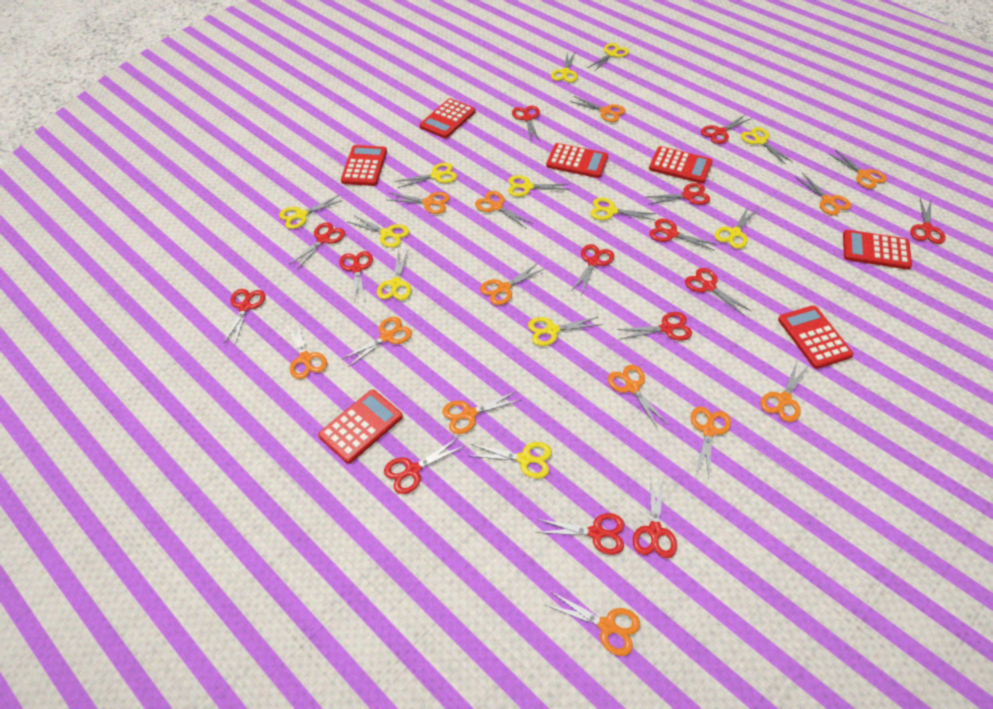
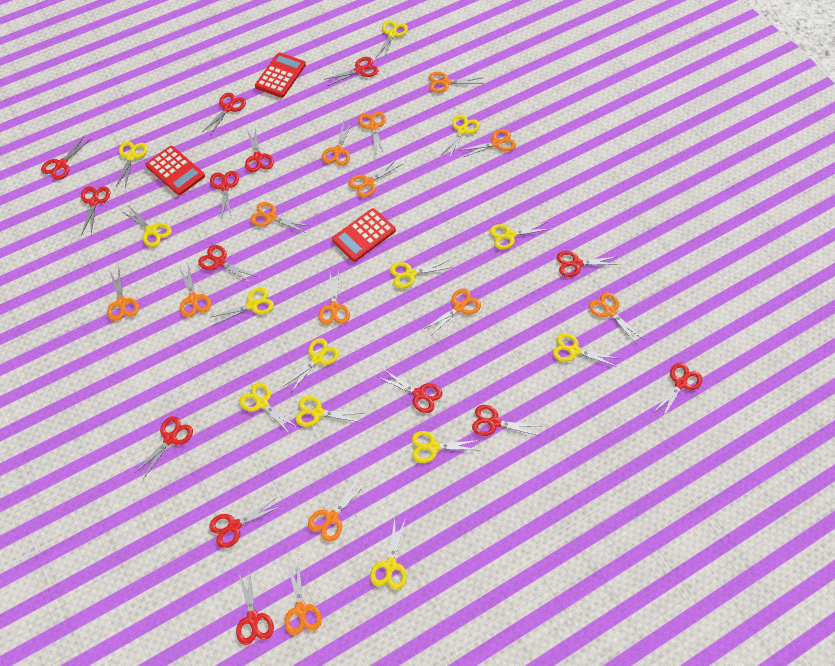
red calculator: 7 -> 3
yellow scissors: 12 -> 13

